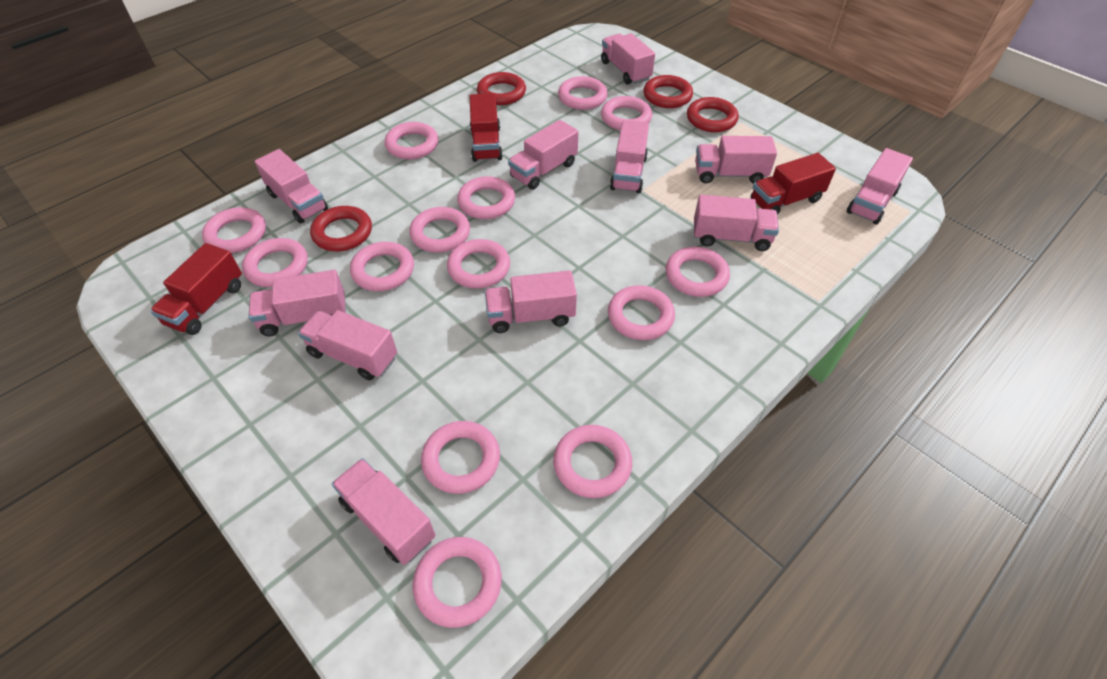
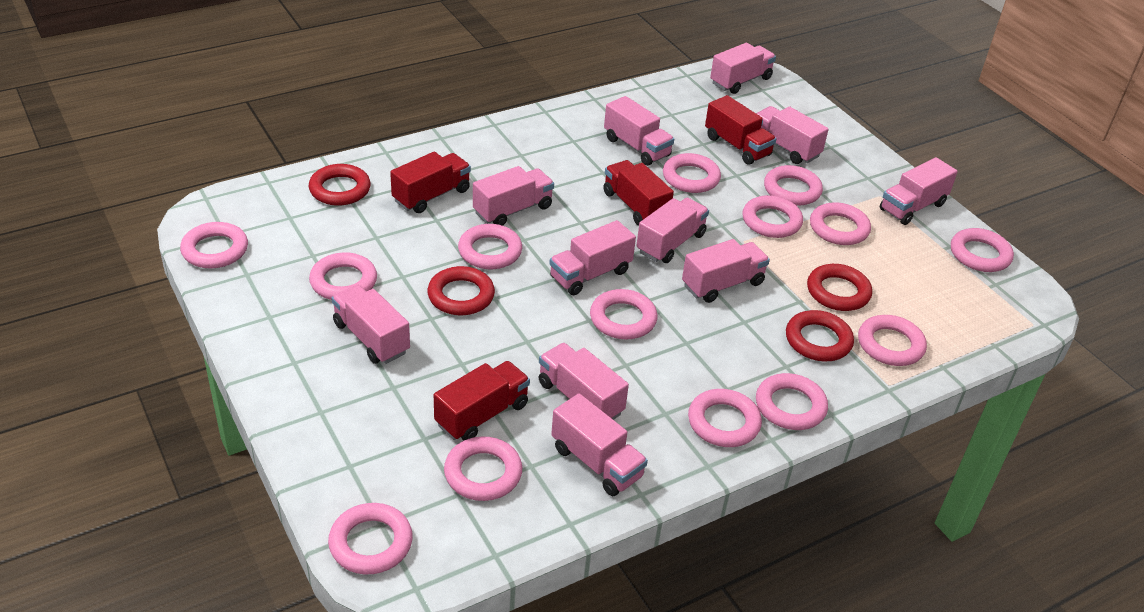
red truck: 3 -> 4

